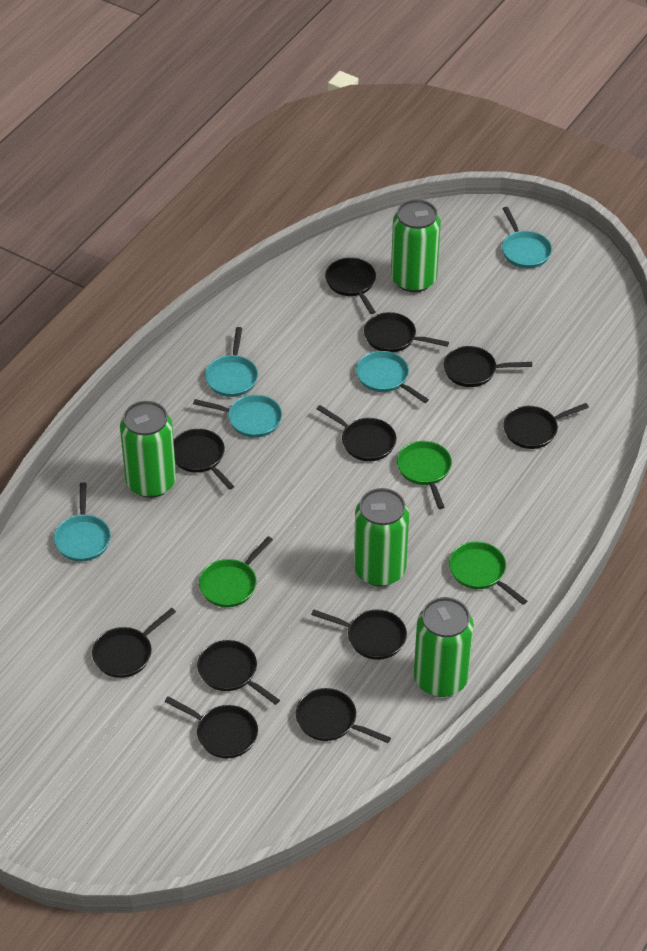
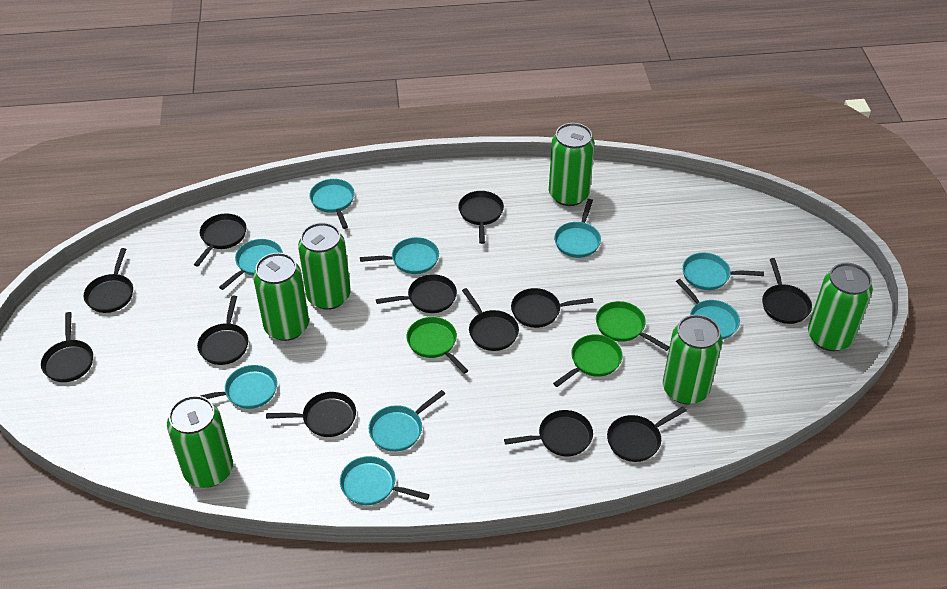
black pan: 11 -> 12
green can: 4 -> 6
turquoise pan: 5 -> 9

